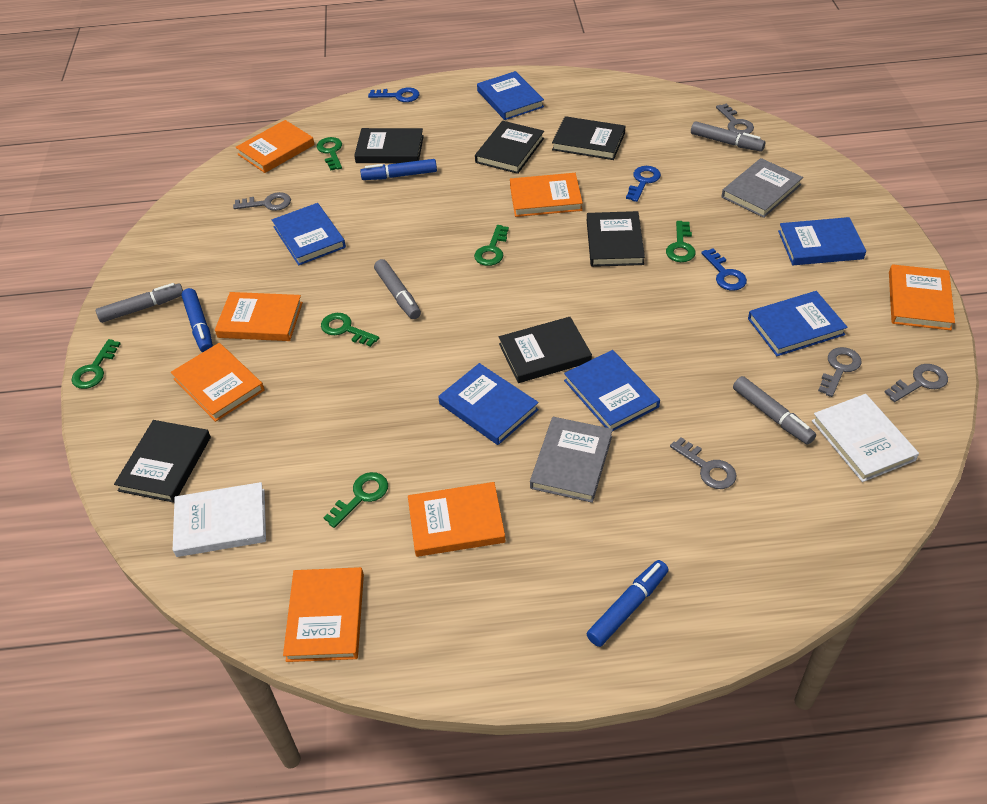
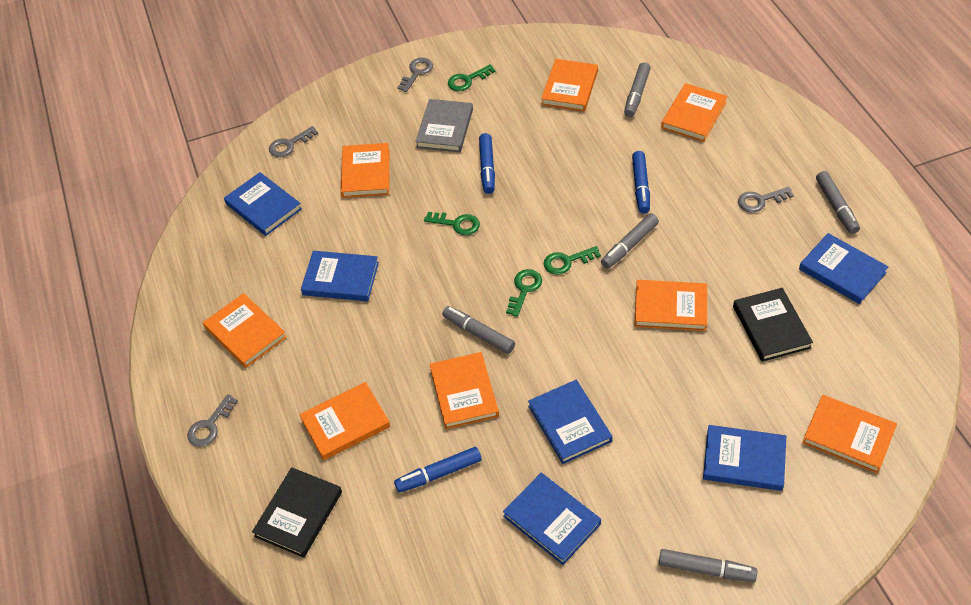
black book: 6 -> 2
blue key: 3 -> 0
green key: 6 -> 4
grey book: 2 -> 1
grey key: 5 -> 4
grey marker: 4 -> 5
orange book: 7 -> 8
white book: 2 -> 0

